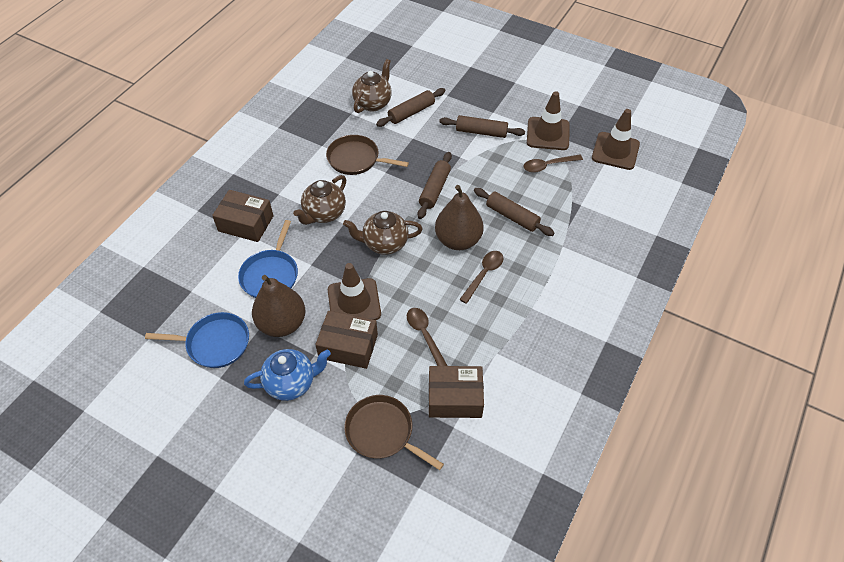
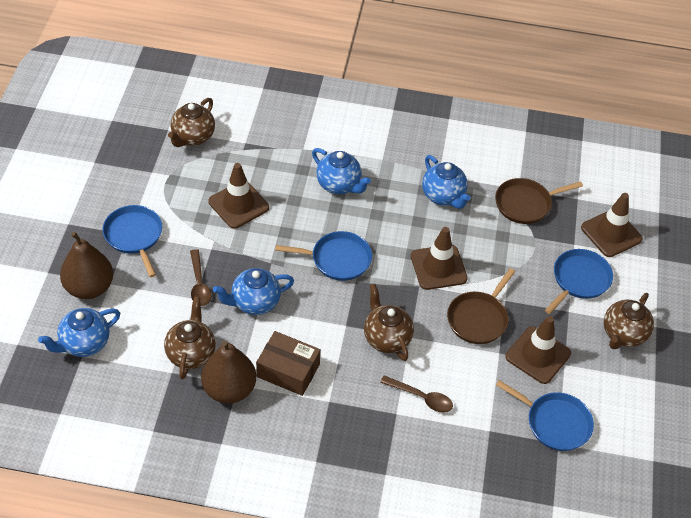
blue pan: 2 -> 4
blue teapot: 1 -> 4
brown box: 3 -> 1
brown rolling pin: 4 -> 0
brown spoon: 3 -> 2
brown teapot: 3 -> 4
brown traffic cone: 3 -> 4

